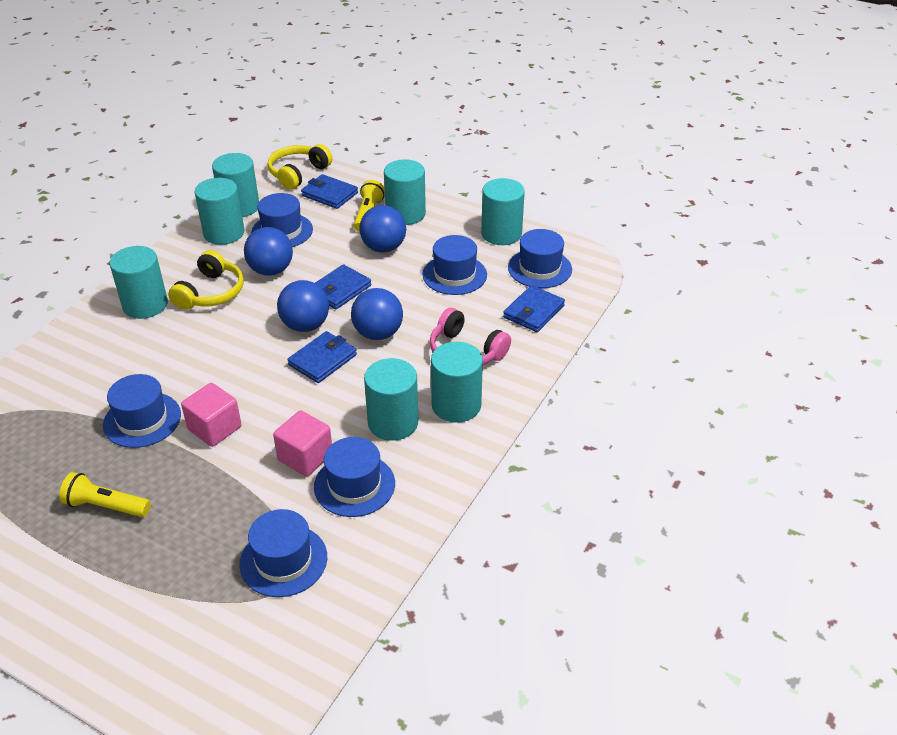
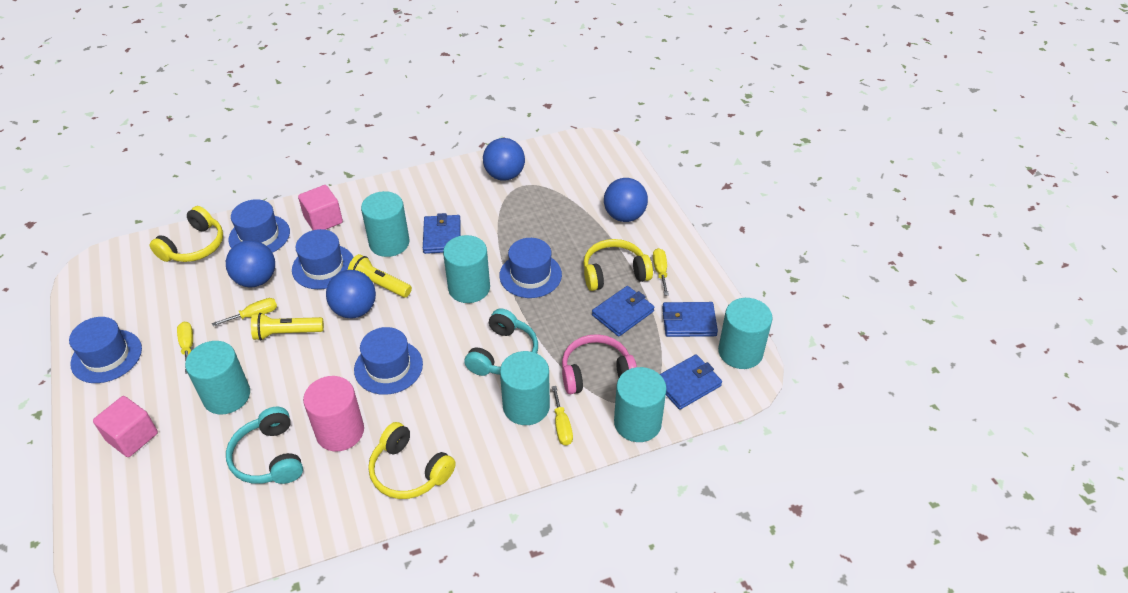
blue hat: 6 -> 5
pink cylinder: 0 -> 1
turquoise cylinder: 7 -> 6
turquoise headphones: 0 -> 2
yellow headphones: 2 -> 3
yellow screwdriver: 0 -> 4

